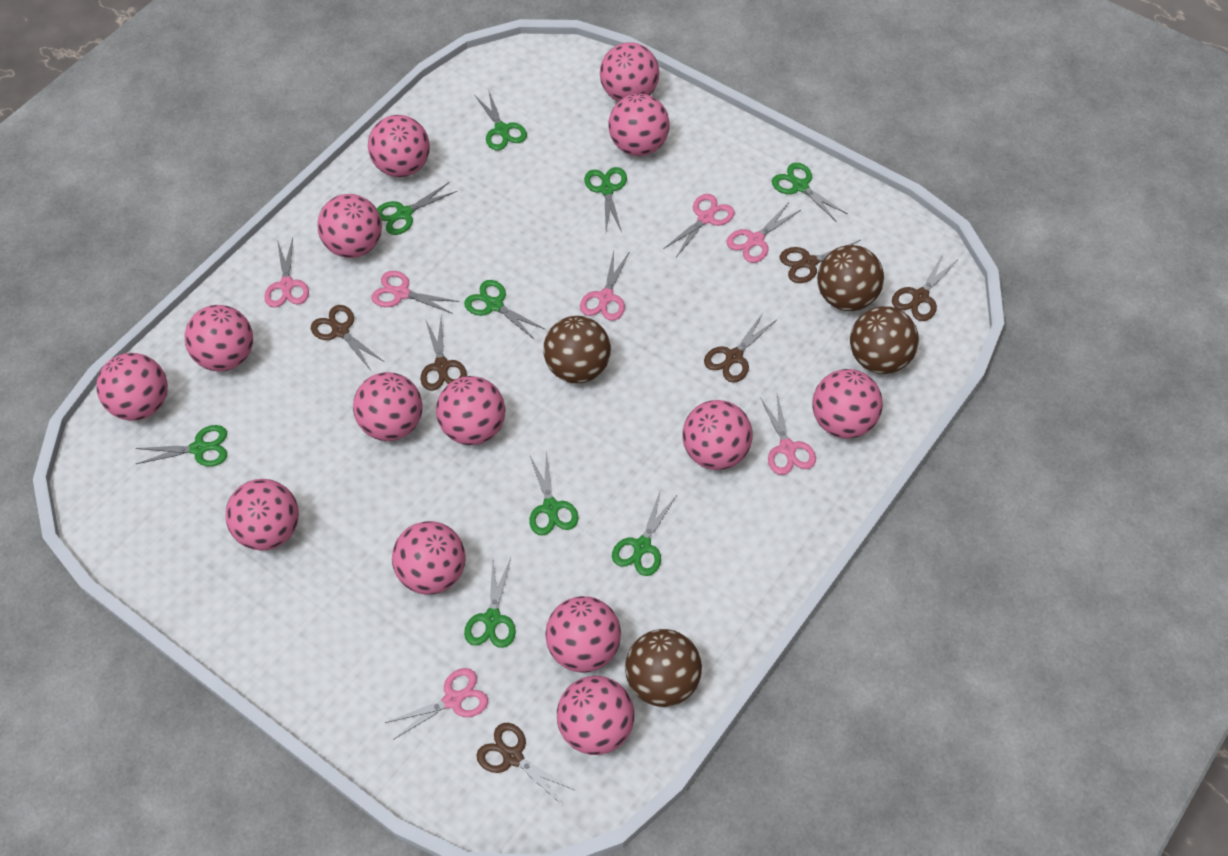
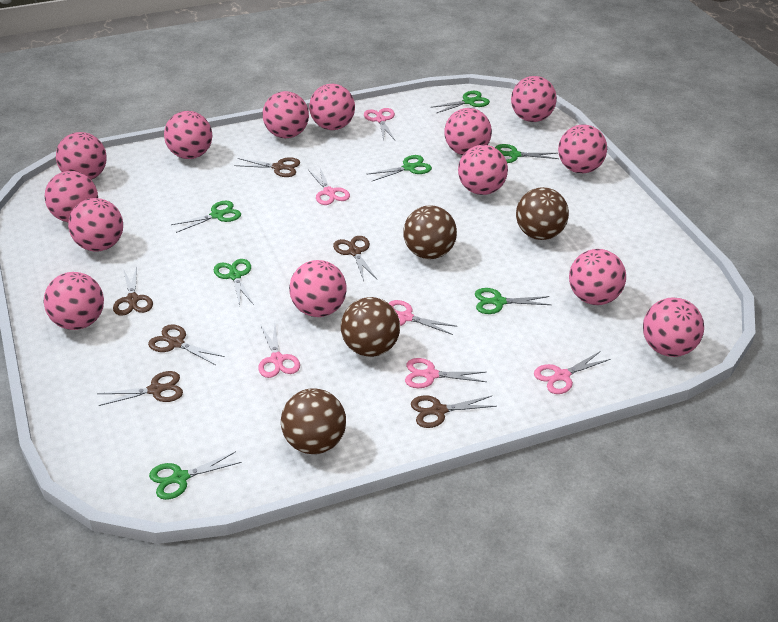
green scissors: 9 -> 7
pink scissors: 7 -> 6

